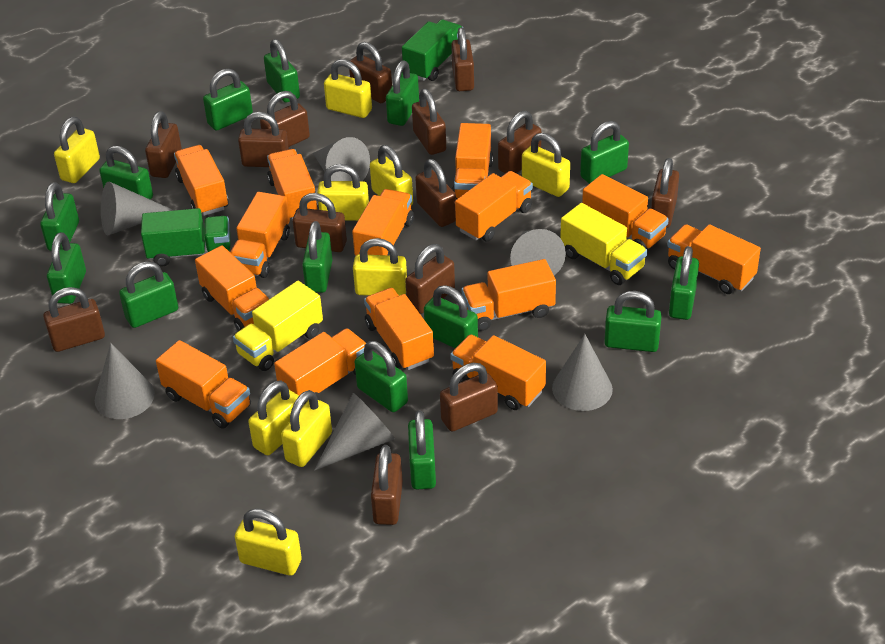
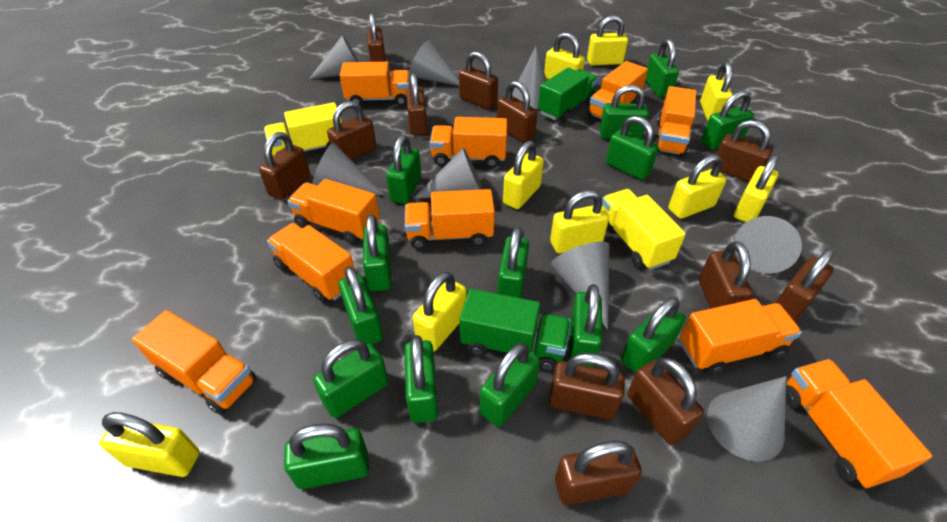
brown padlock: 14 -> 12
grey cone: 6 -> 8
orange truck: 14 -> 10

